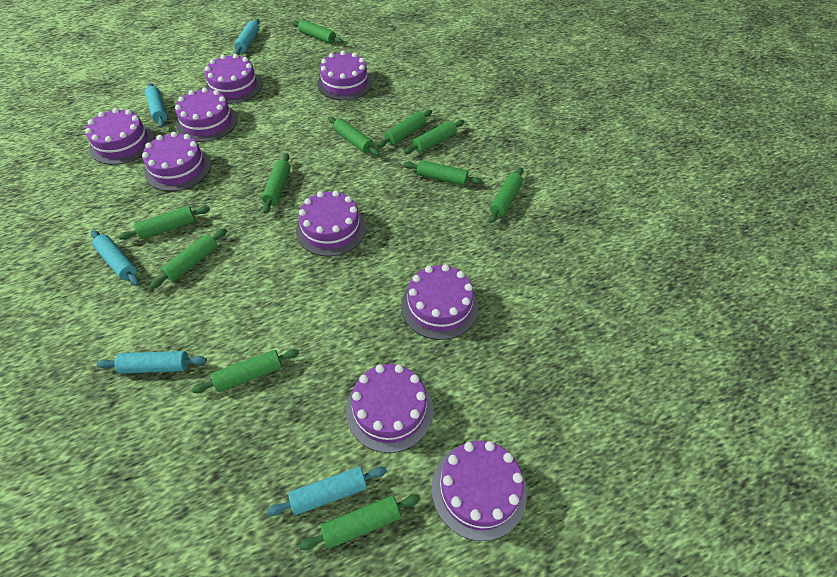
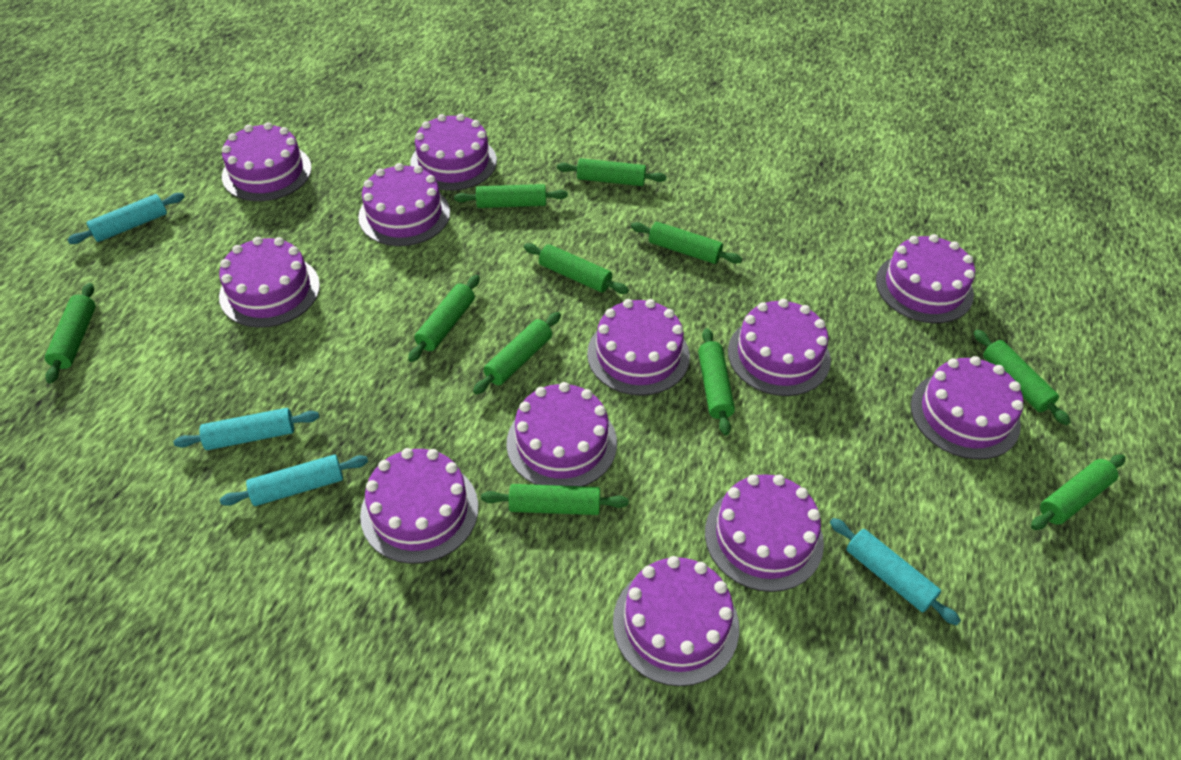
purple cake: 9 -> 12
turquoise rolling pin: 5 -> 4

